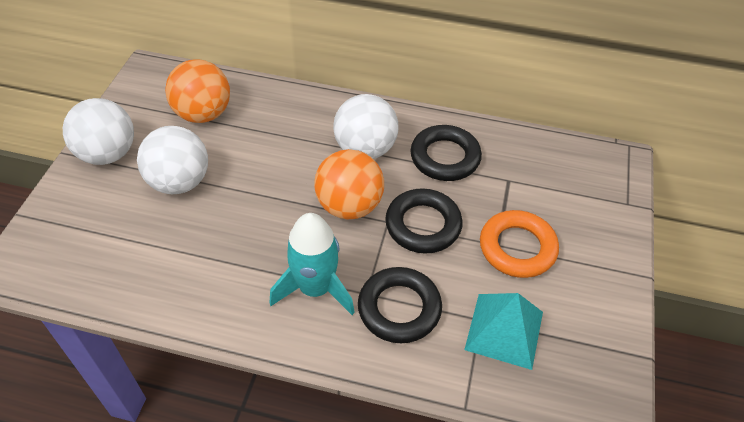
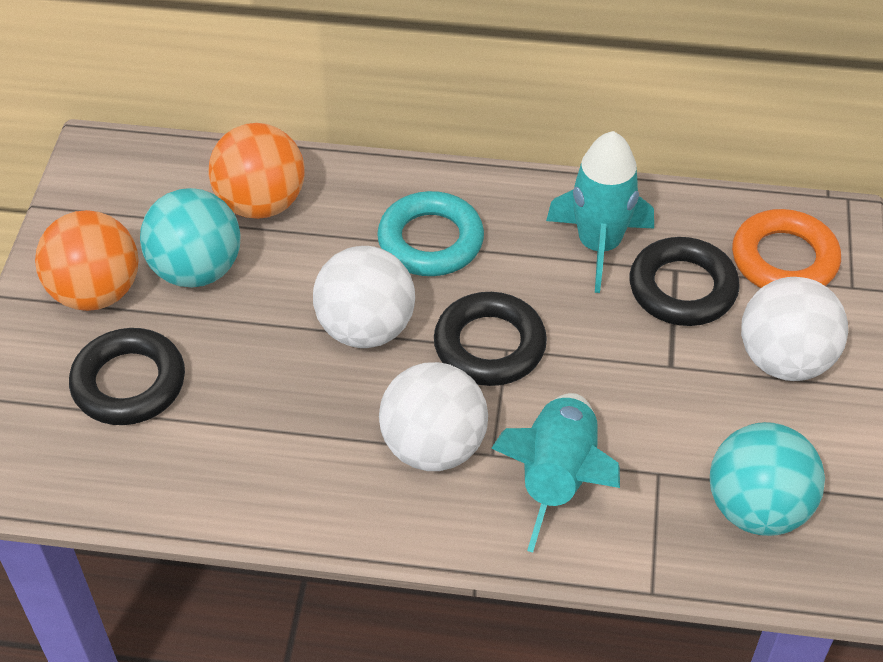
turquoise ball: 0 -> 2
turquoise pyramid: 1 -> 0
turquoise ring: 0 -> 1
turquoise rocket: 1 -> 2

